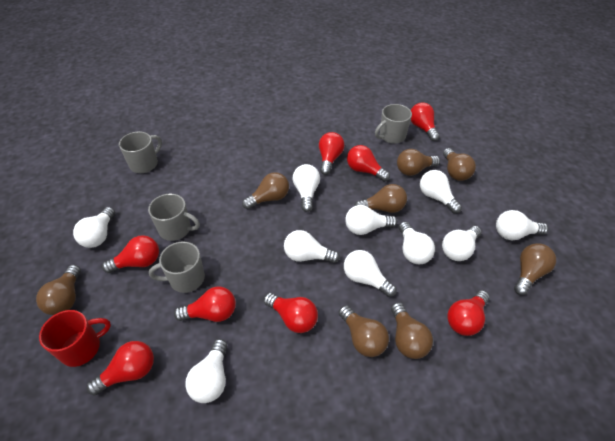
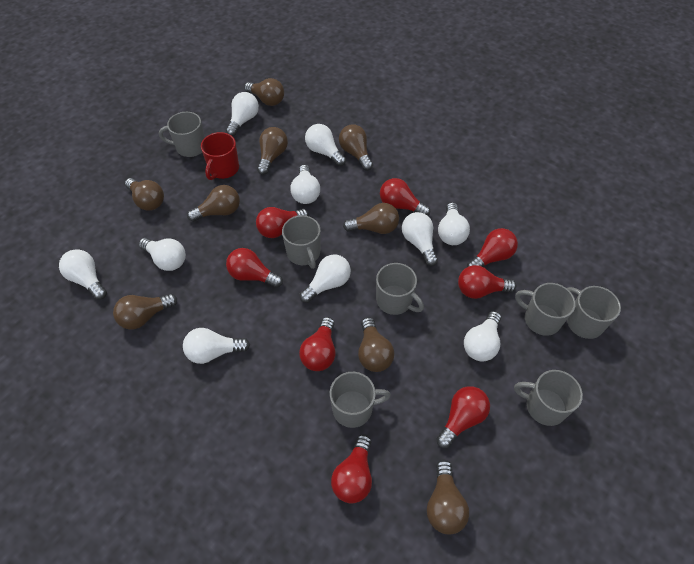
brown light bulb: 8 -> 9
grey mug: 4 -> 7

